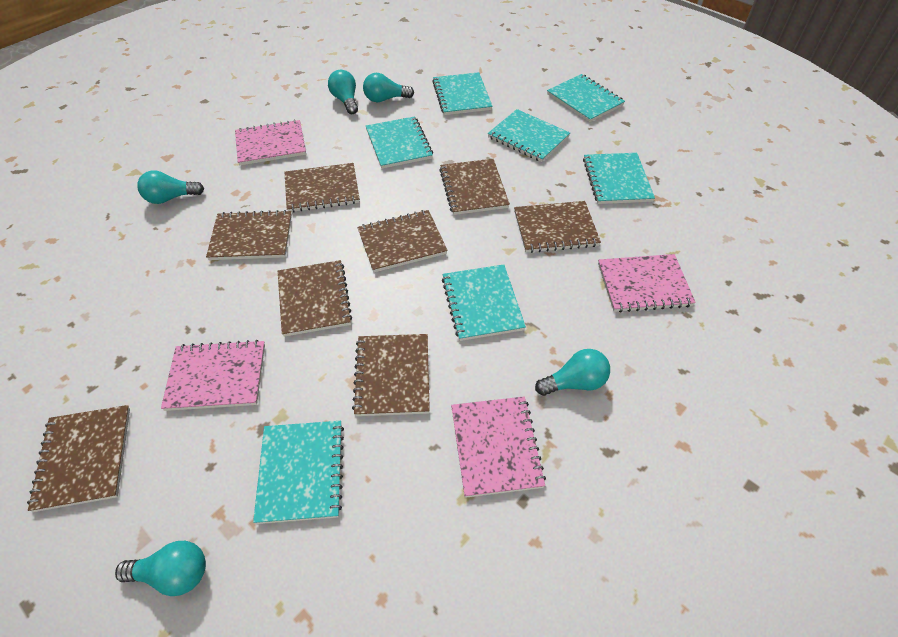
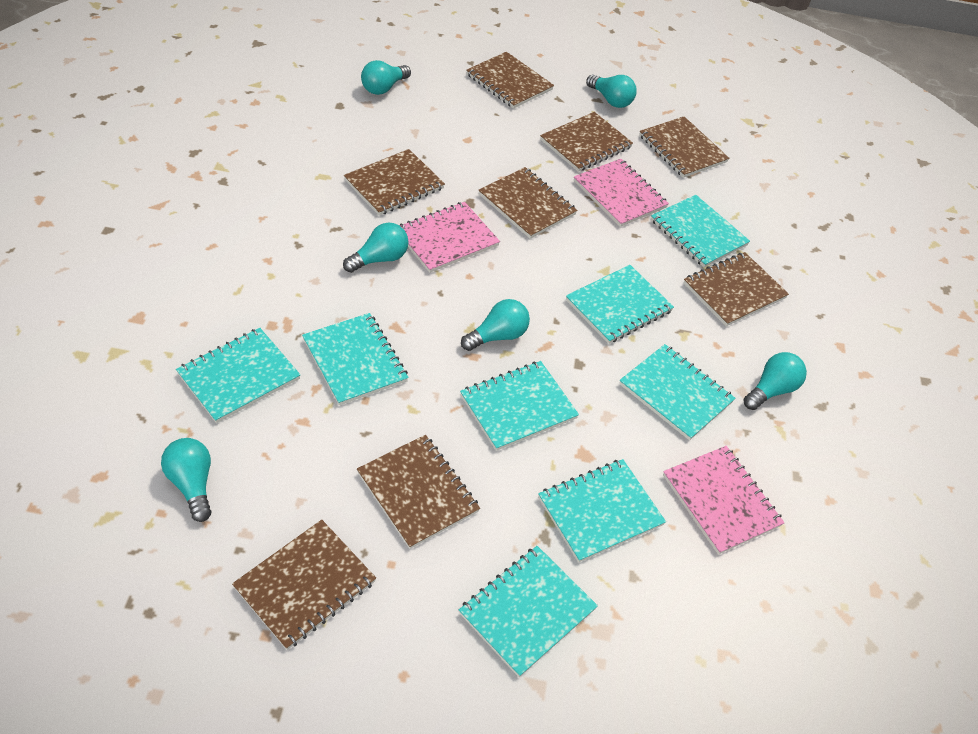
pink notebook: 4 -> 3
turquoise light bulb: 5 -> 6
turquoise notebook: 7 -> 8

